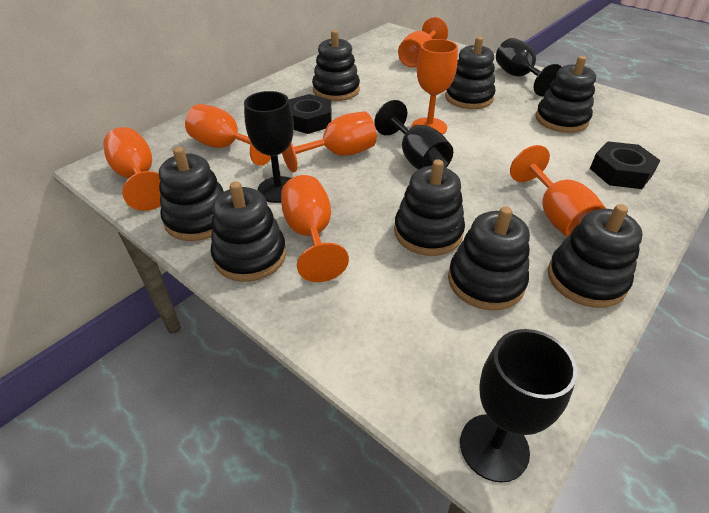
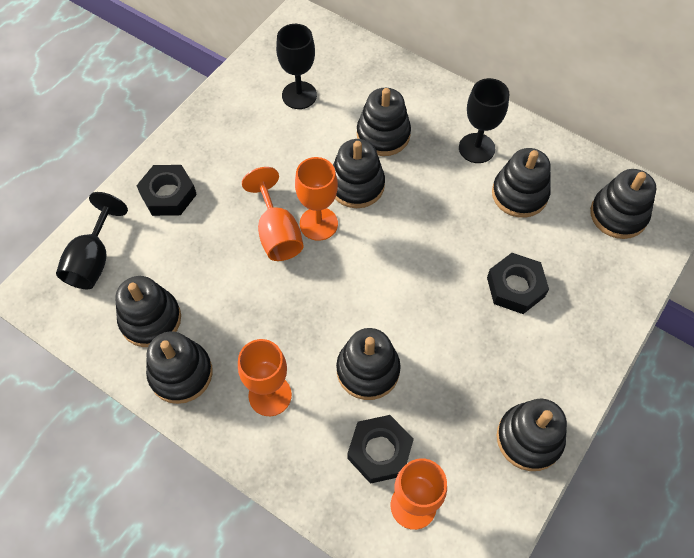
black goblet: 4 -> 3
black nut: 2 -> 3
orange goblet: 7 -> 4

